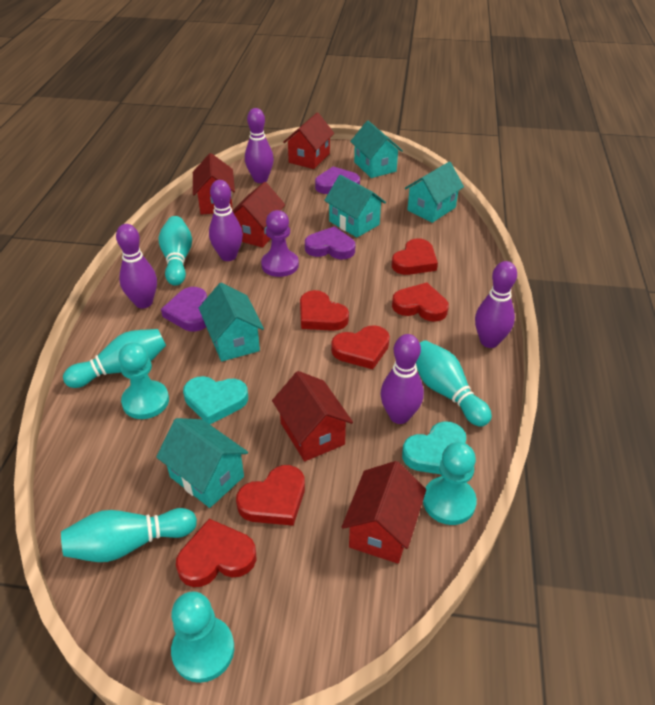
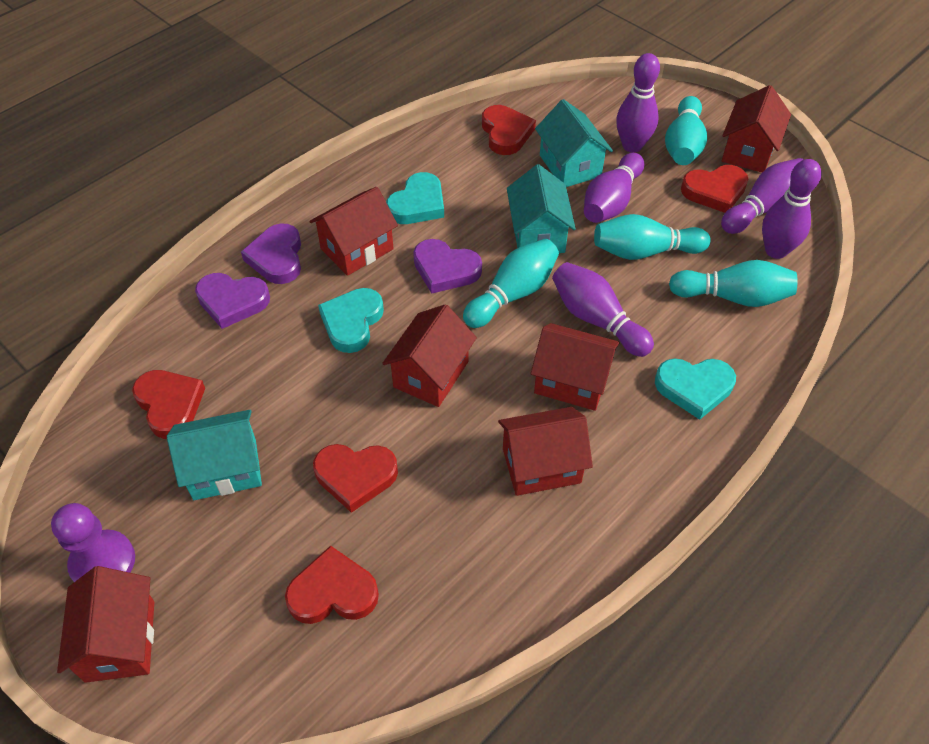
red heart: 6 -> 5
red house: 5 -> 6
turquoise heart: 2 -> 3
turquoise house: 5 -> 3
turquoise pawn: 3 -> 0

